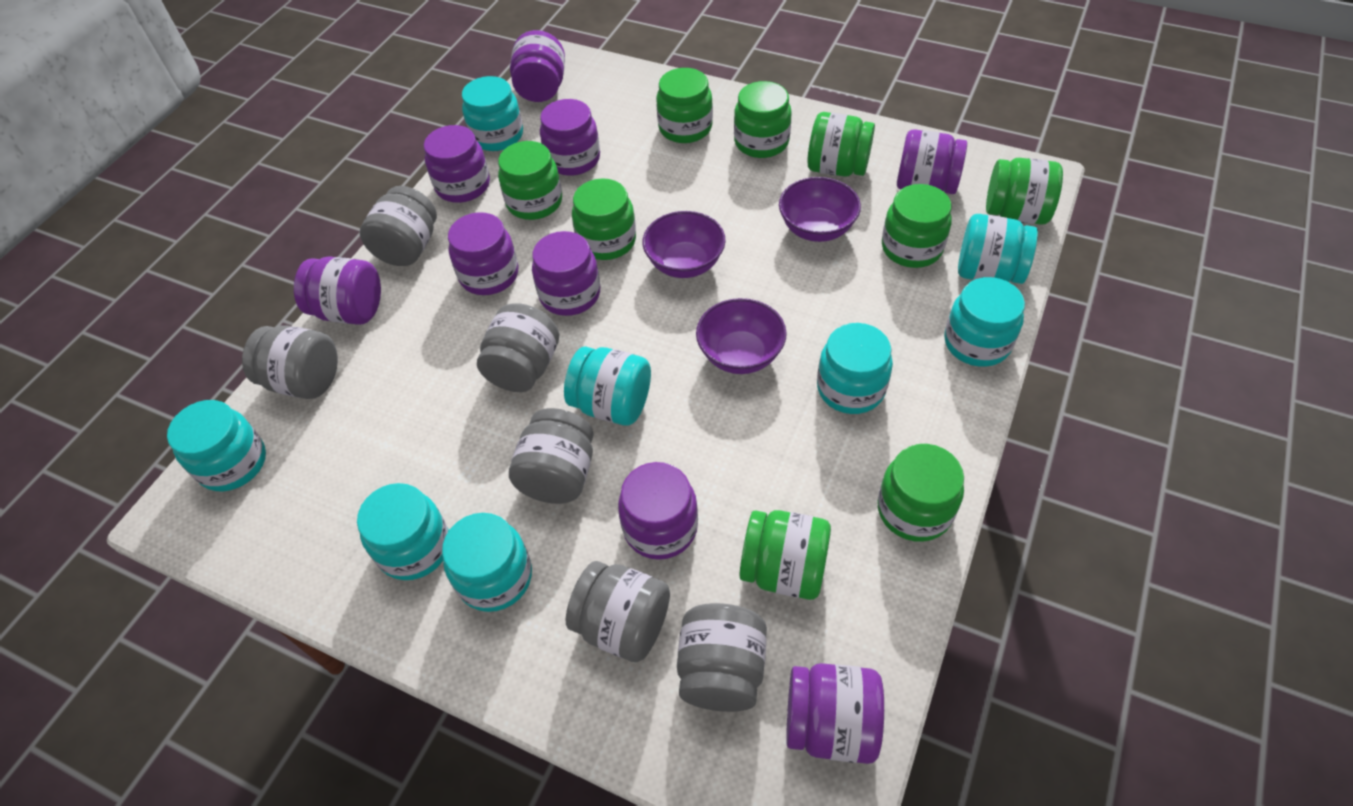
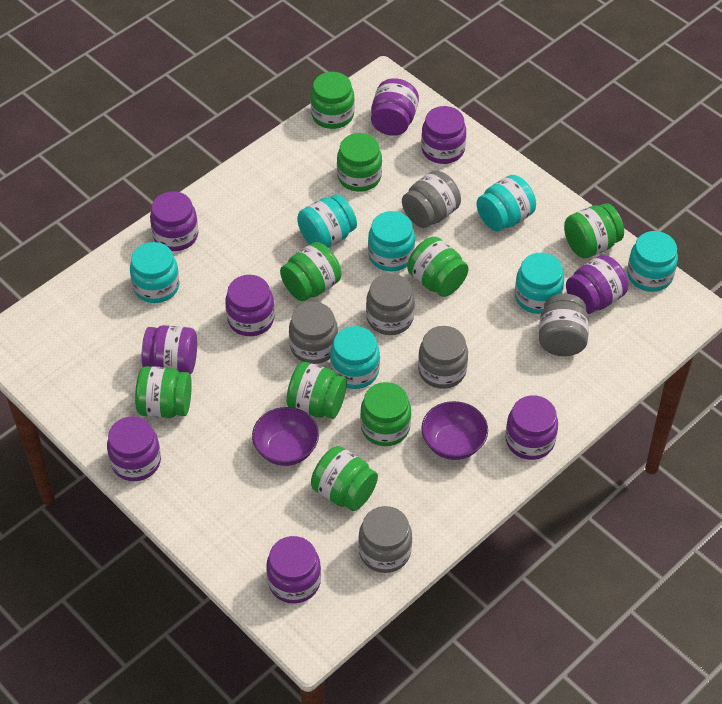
purple bowl: 3 -> 2
turquoise jar: 8 -> 7

